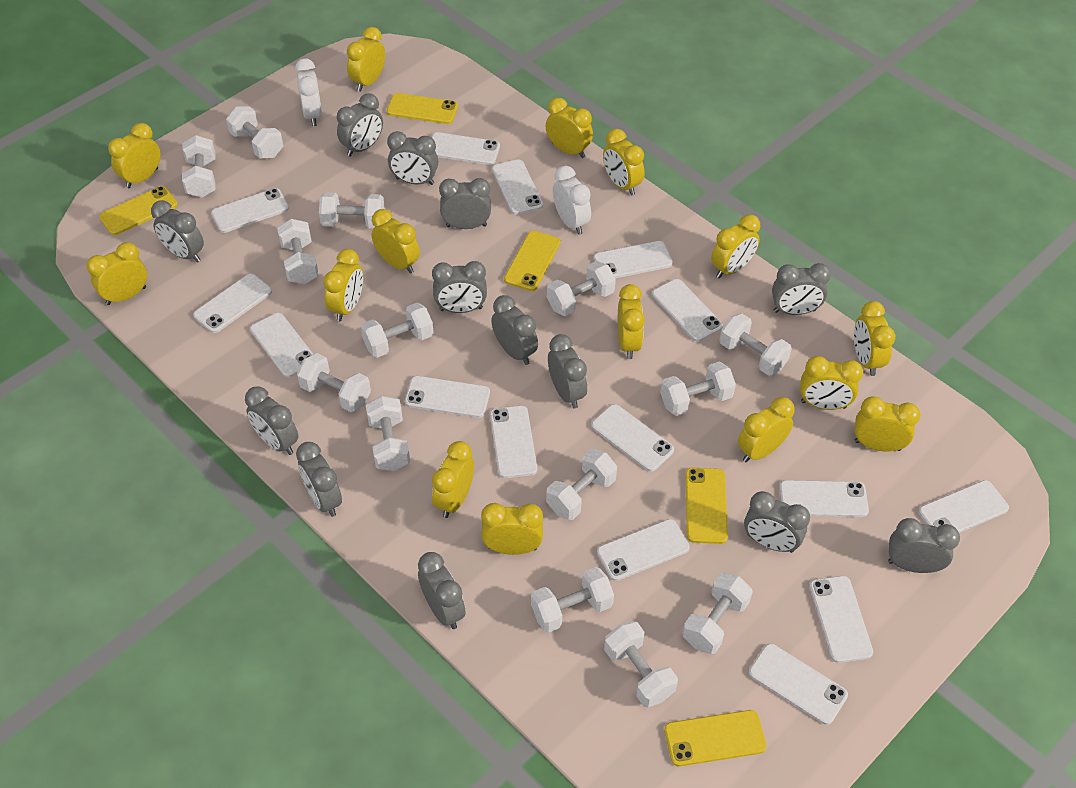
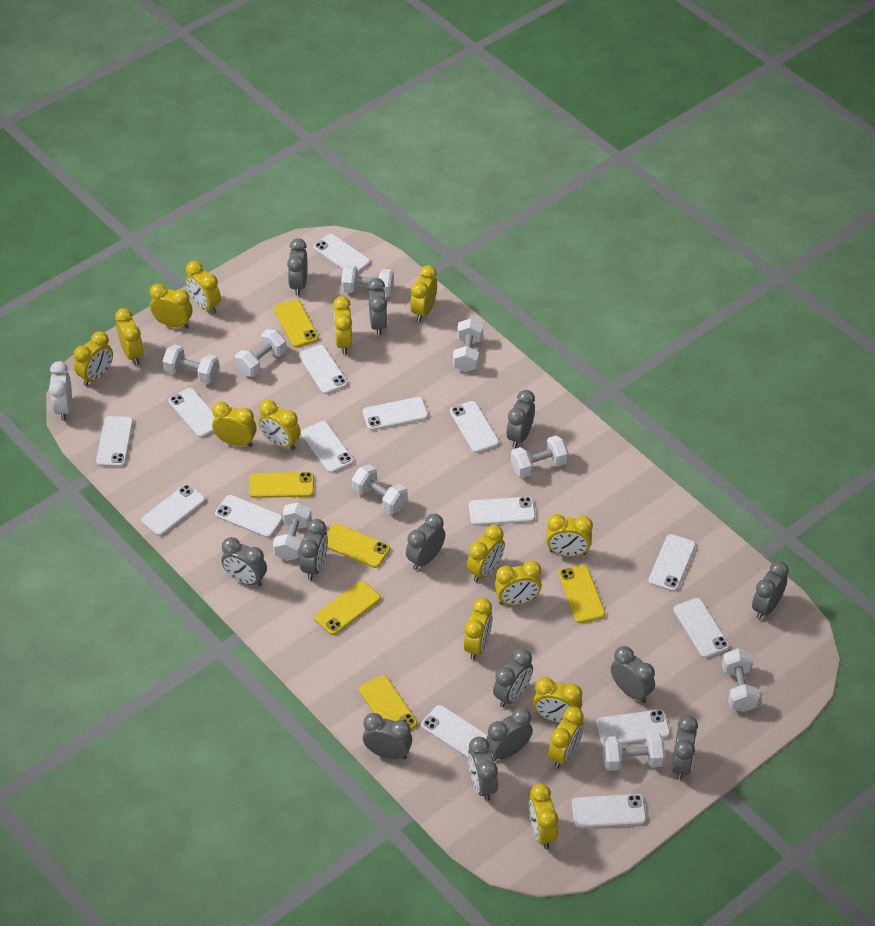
white clock: 2 -> 1
white dumbbell: 14 -> 9
yellow phone: 5 -> 6

